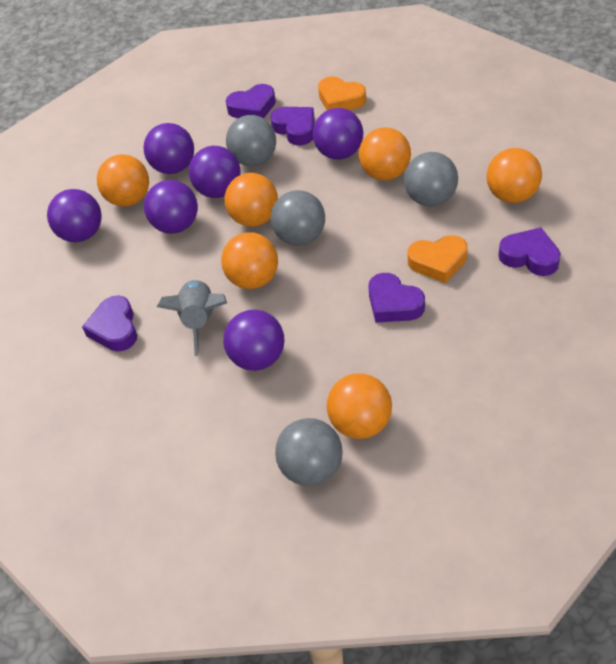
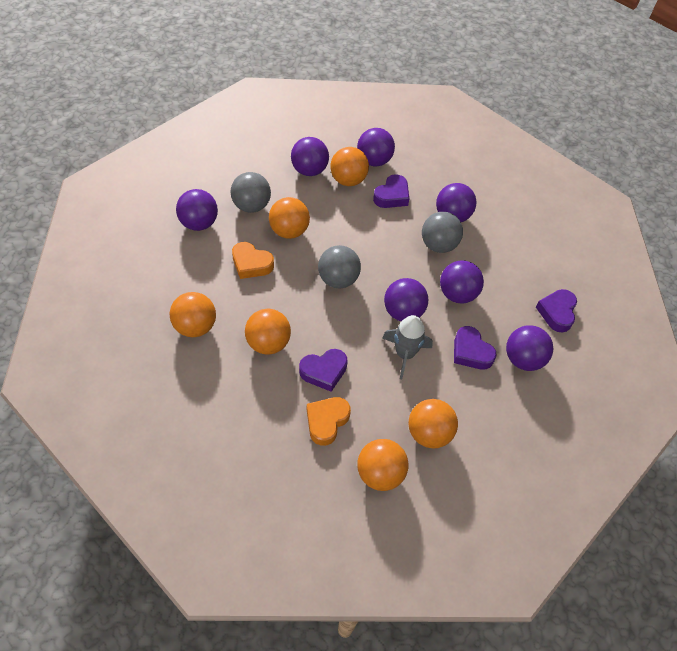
grey ball: 4 -> 3
purple ball: 6 -> 7
purple heart: 5 -> 4

